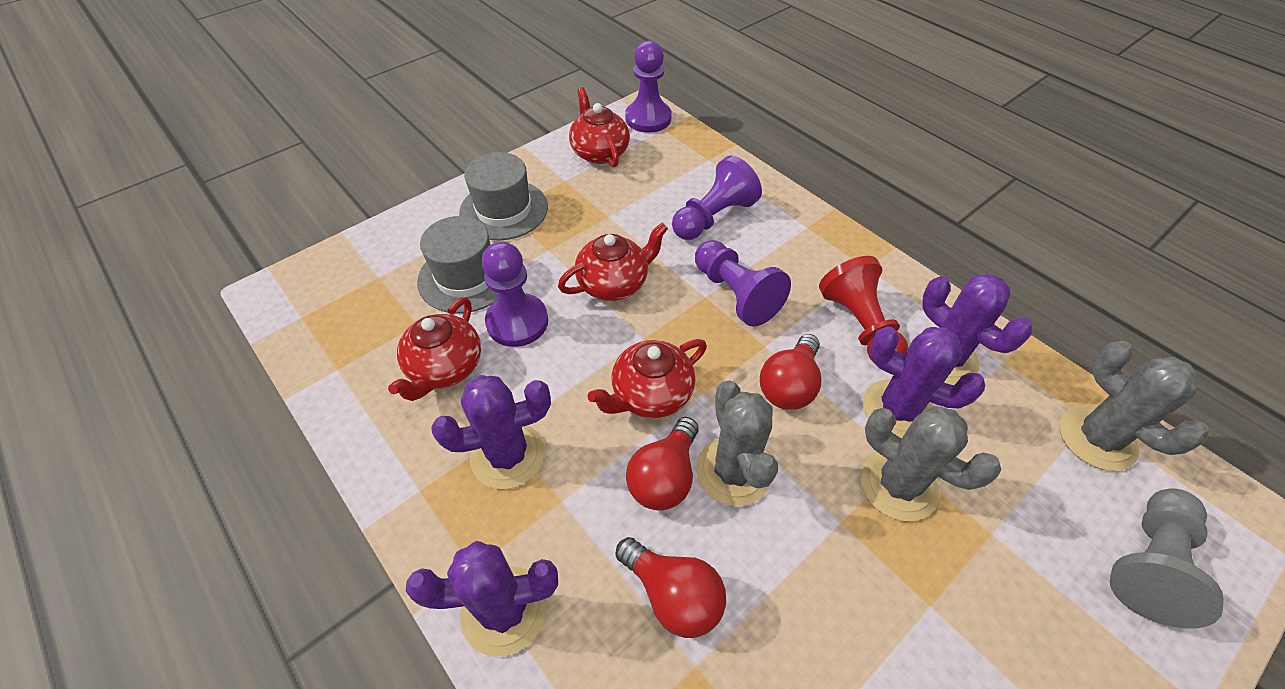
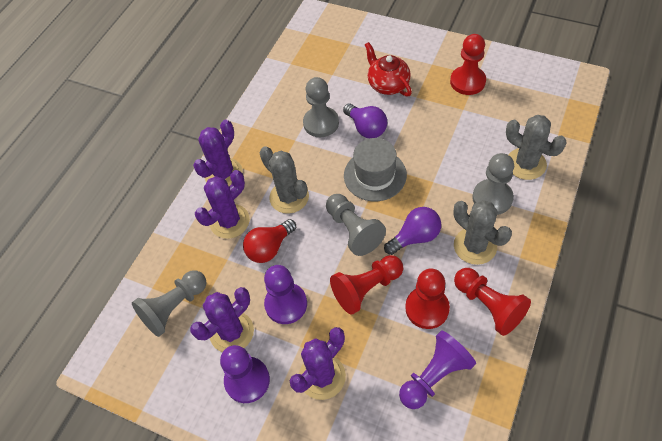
grey hat: 2 -> 1
grey pawn: 1 -> 4
purple light bulb: 0 -> 2
purple pawn: 4 -> 3
red light bulb: 3 -> 1
red pawn: 1 -> 4
red teapot: 4 -> 1

